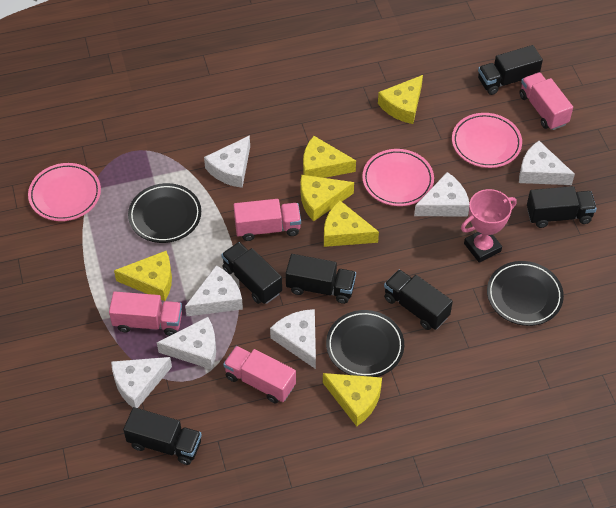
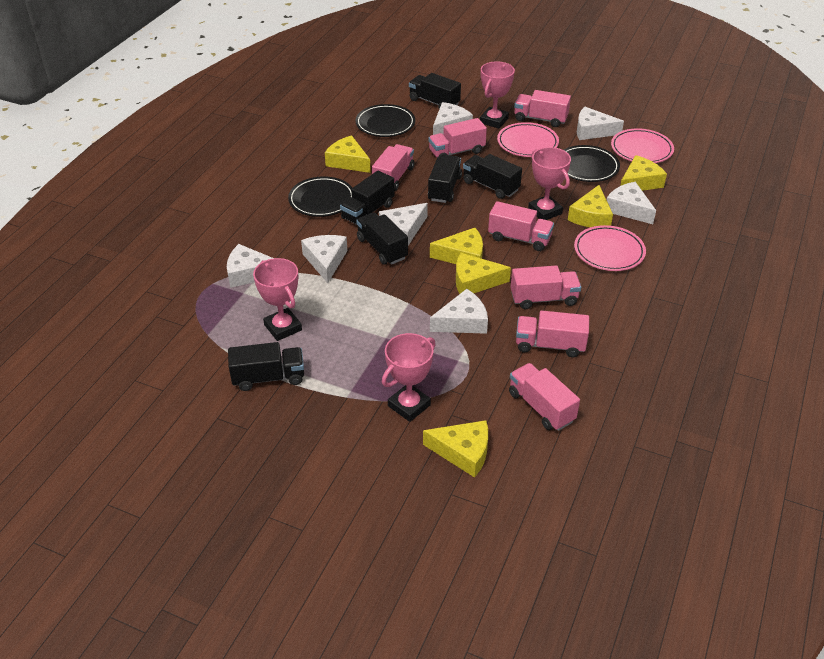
pink trophy: 1 -> 4
pink truck: 4 -> 7

